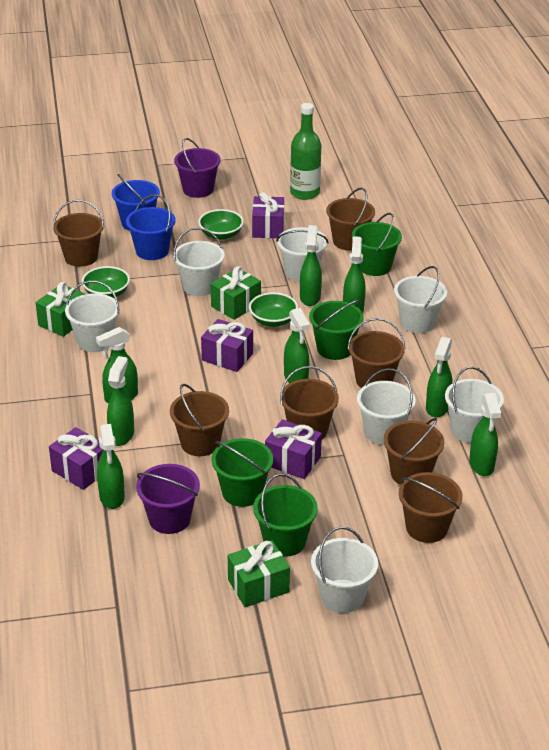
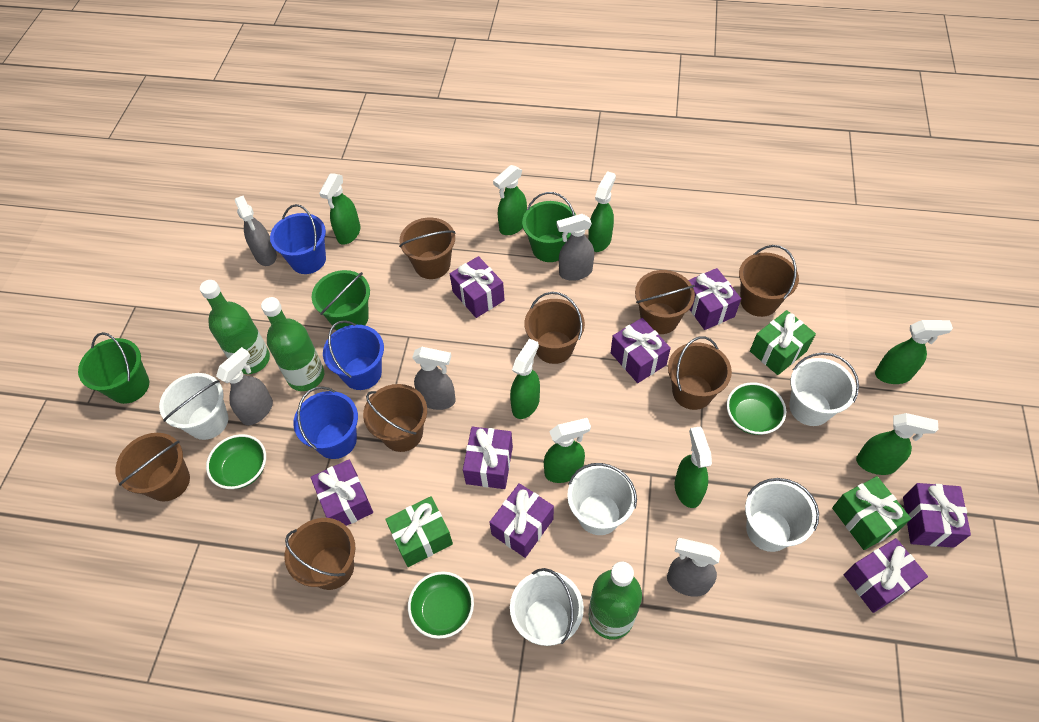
blue bucket: 2 -> 3
brown bucket: 7 -> 8
green bottle: 1 -> 3
green bucket: 4 -> 3
grey spray bottle: 0 -> 5
purple bucket: 2 -> 0
purple gift: 4 -> 8
white bucket: 7 -> 5

